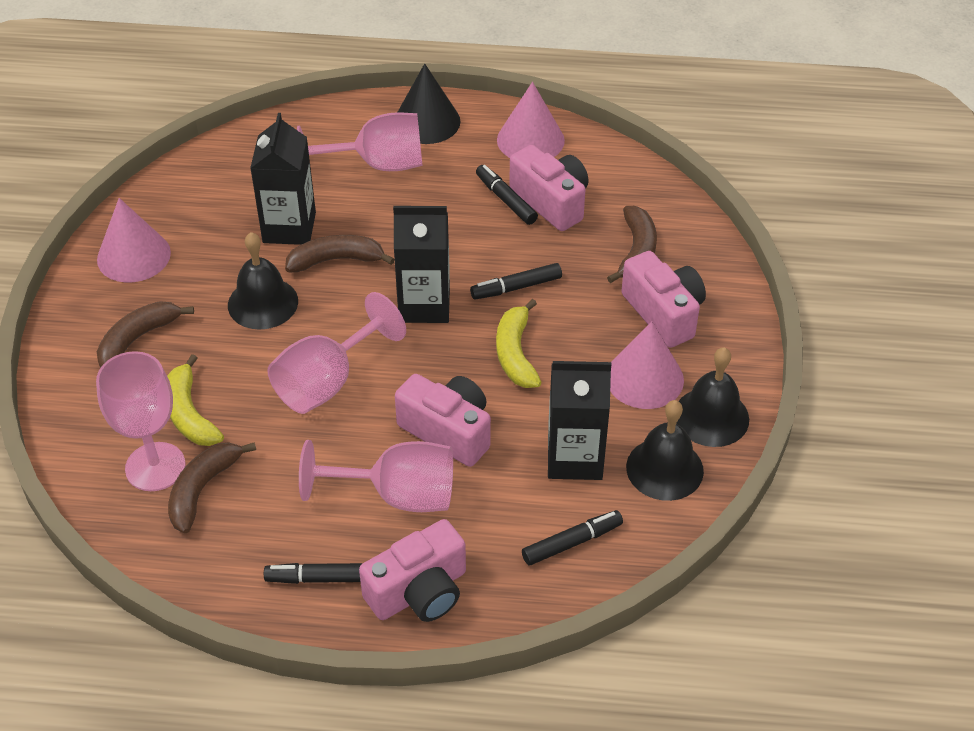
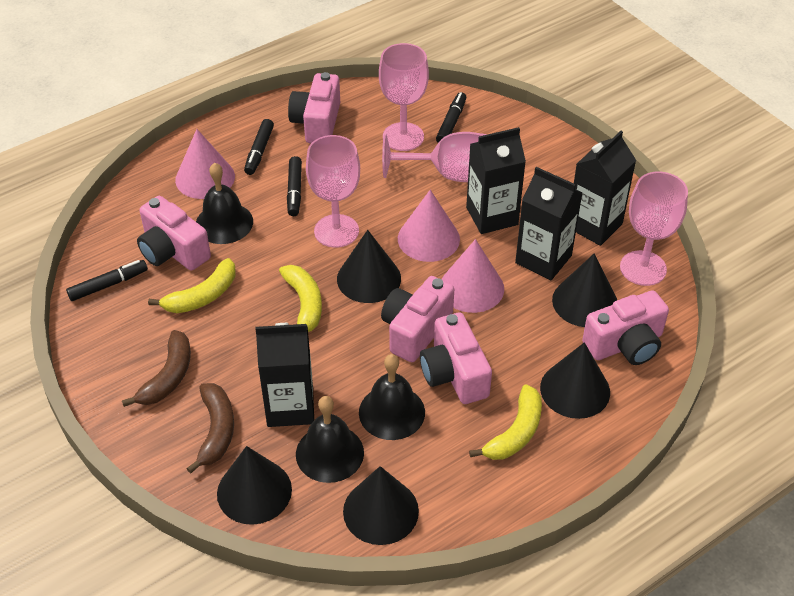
black carton: 3 -> 4
black cone: 1 -> 5
brown banana: 4 -> 2
pink camera: 4 -> 5
yellow banana: 2 -> 3

